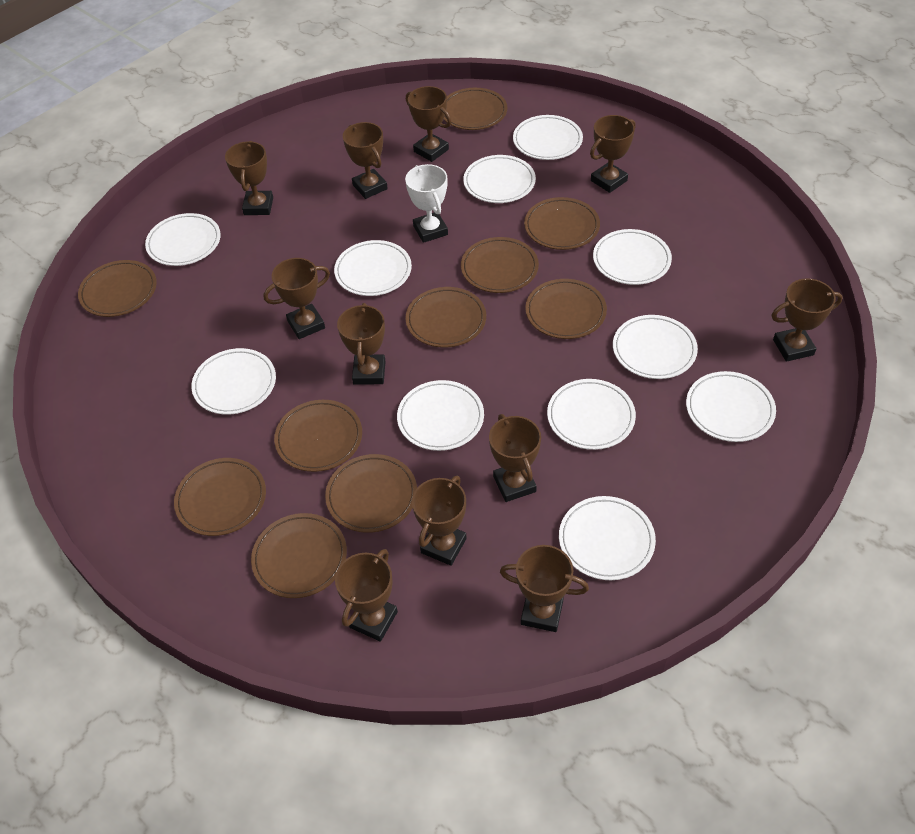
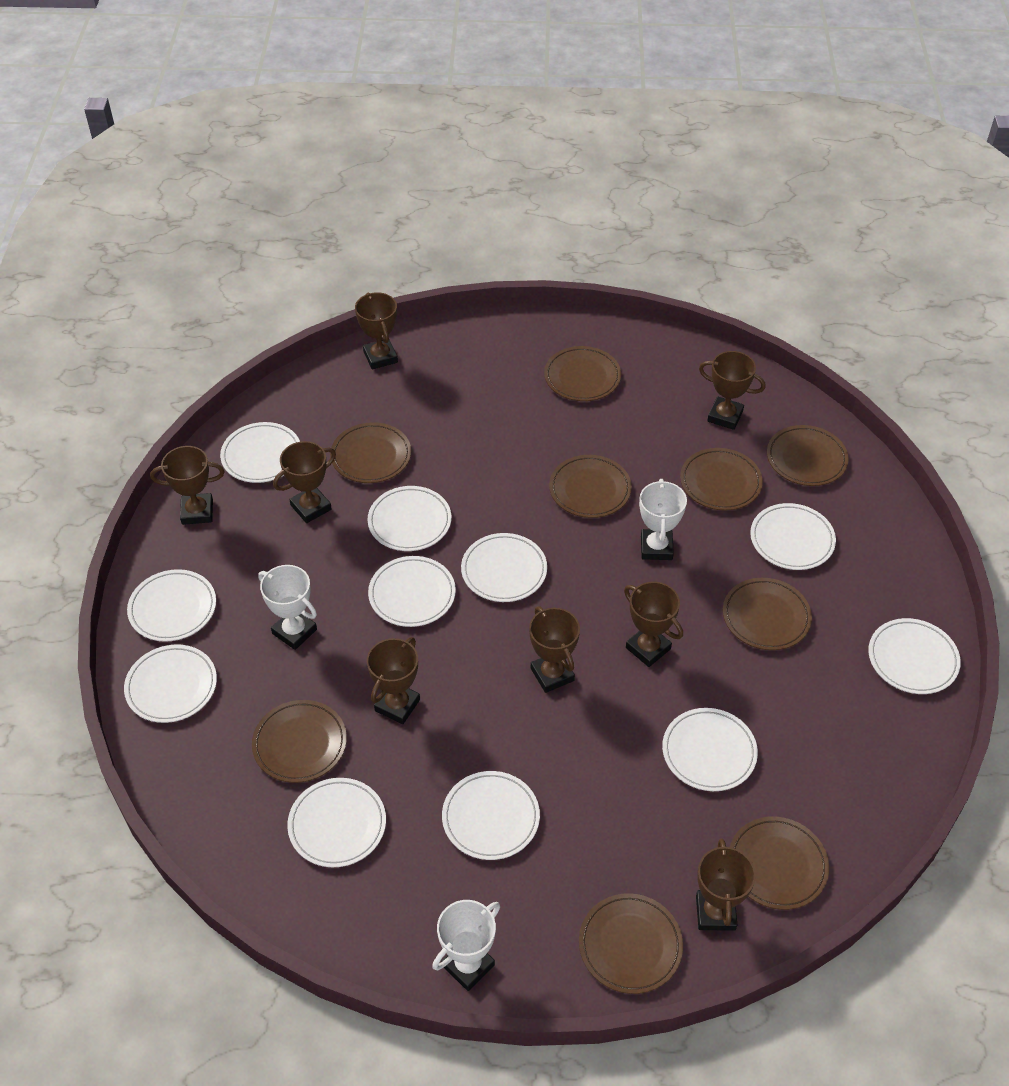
brown plate: 10 -> 9
brown trophy: 11 -> 8
white trophy: 1 -> 3

